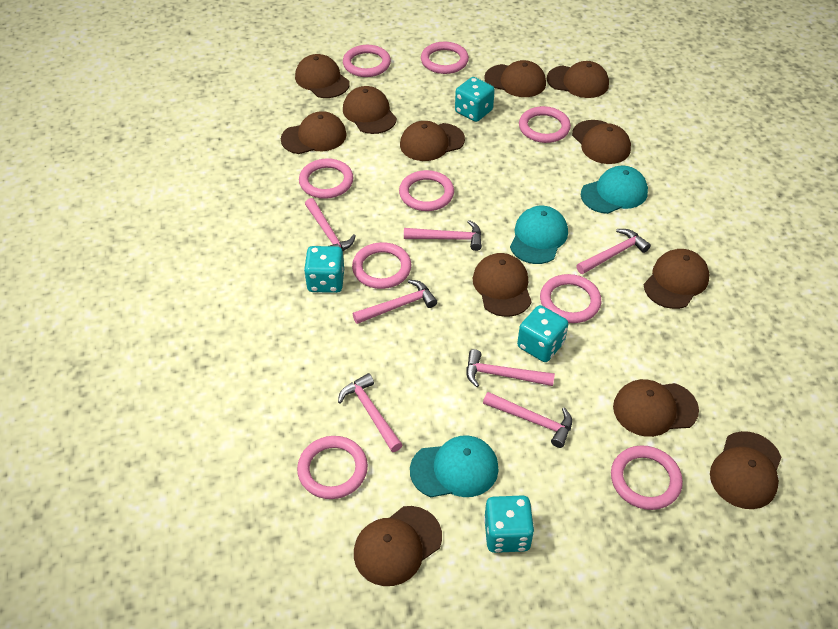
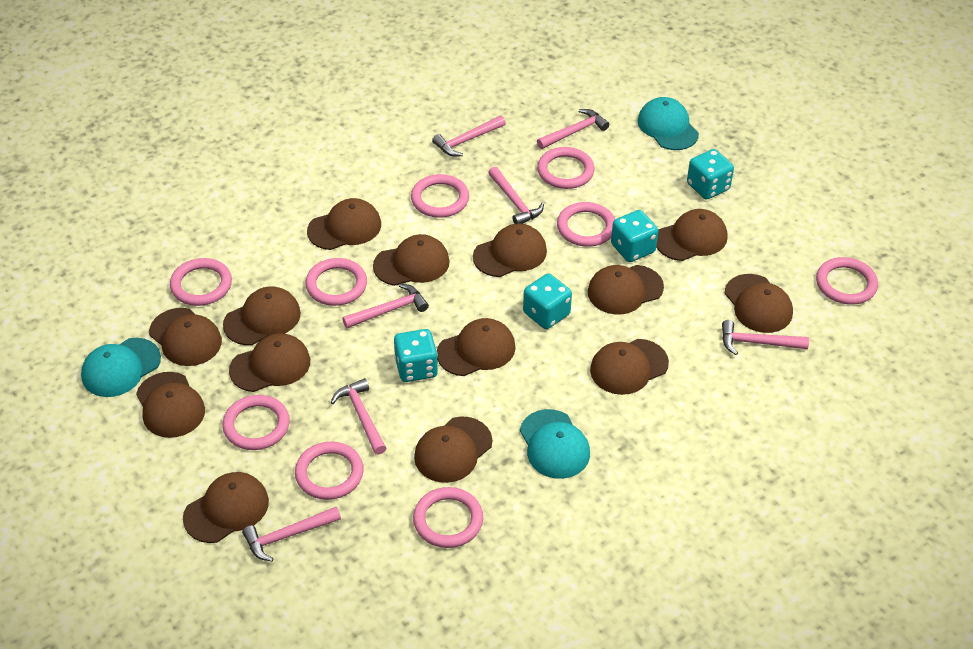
brown cap: 12 -> 14

